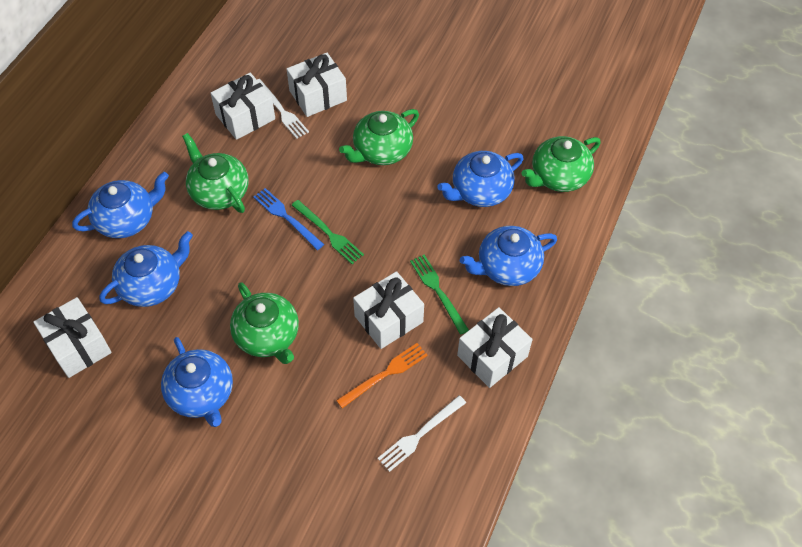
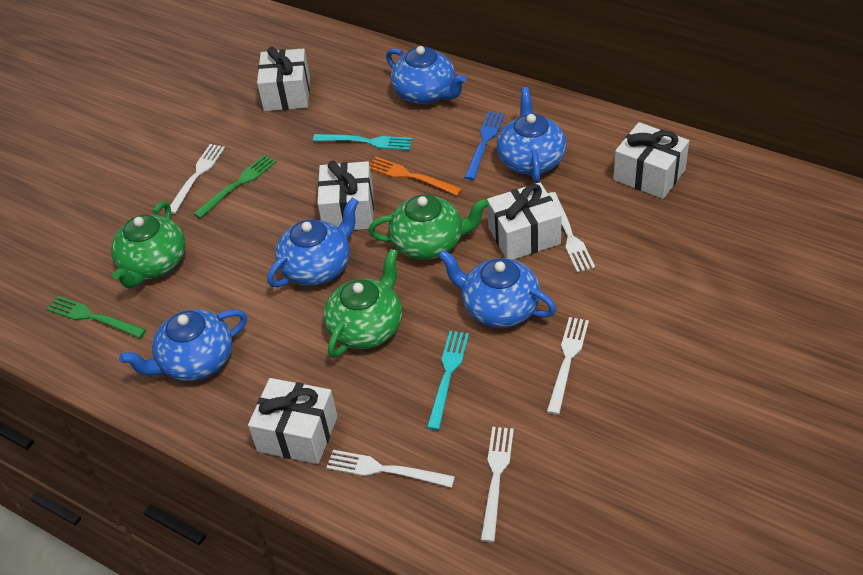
green teapot: 4 -> 3
turquoise fork: 0 -> 2
white fork: 2 -> 5

